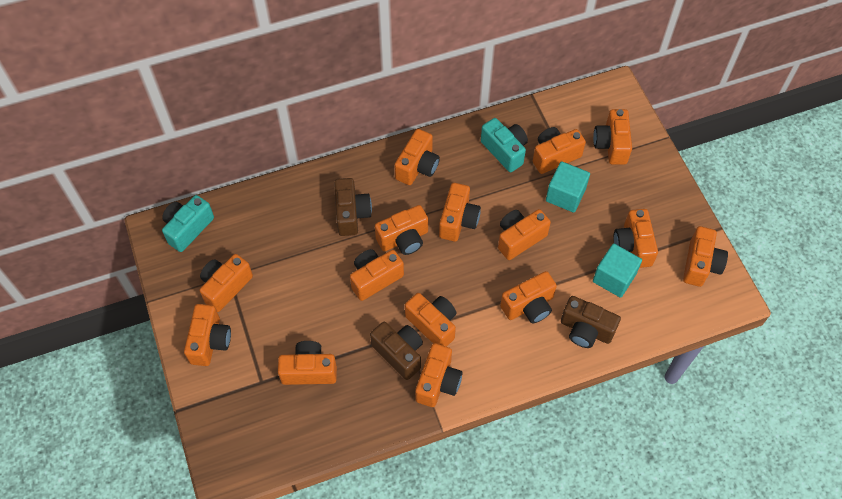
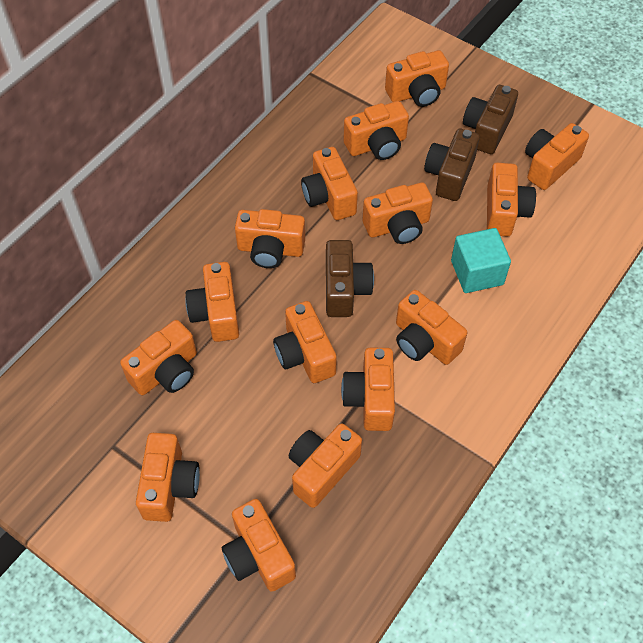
turquoise camera: 2 -> 0
turquoise cube: 2 -> 1

